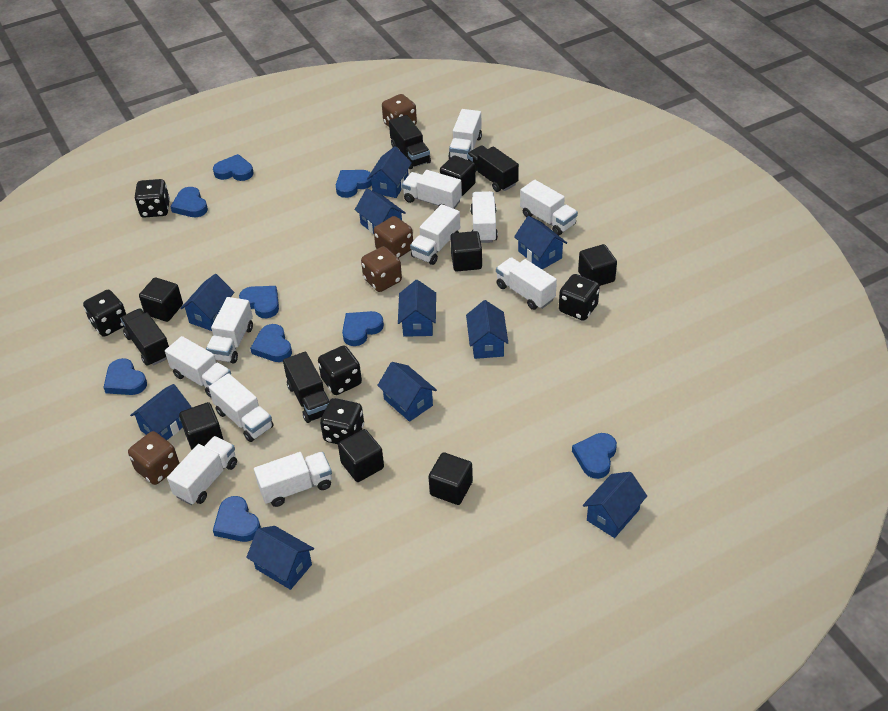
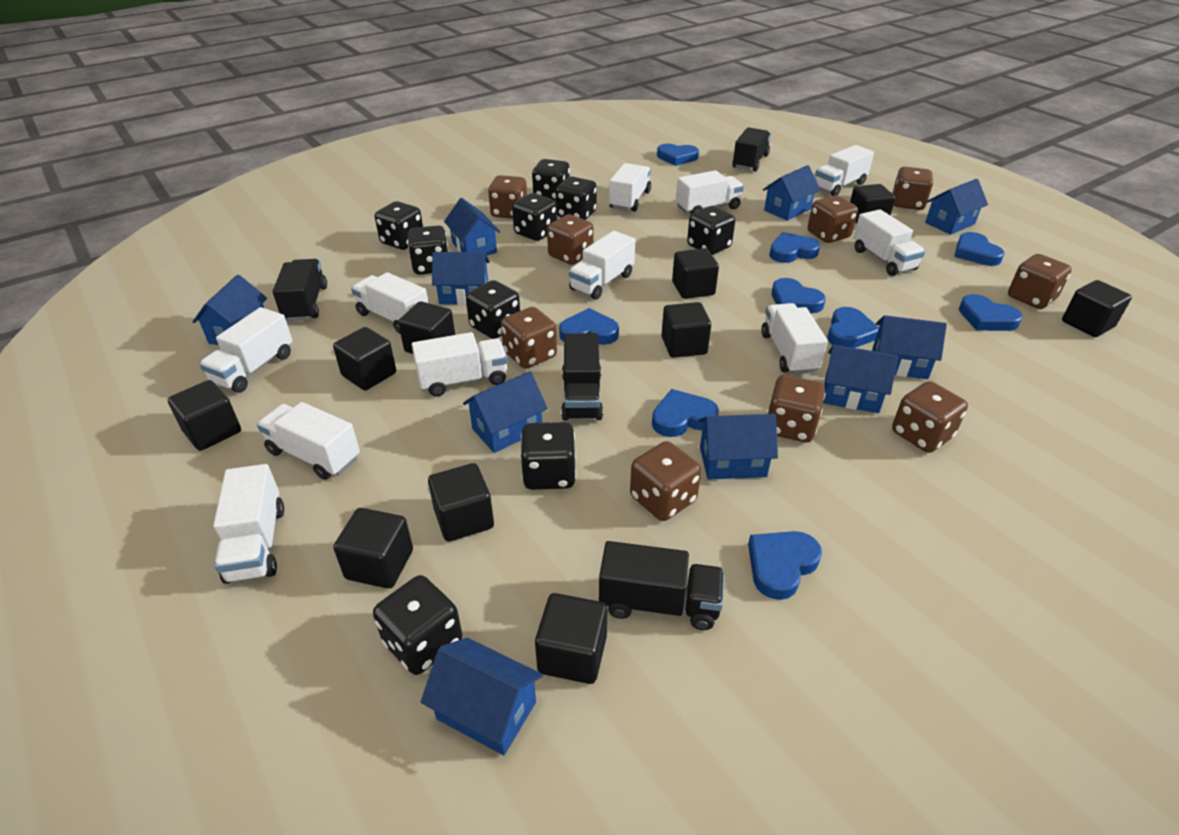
black cube: 7 -> 10
black dice: 5 -> 9
brown dice: 4 -> 9

